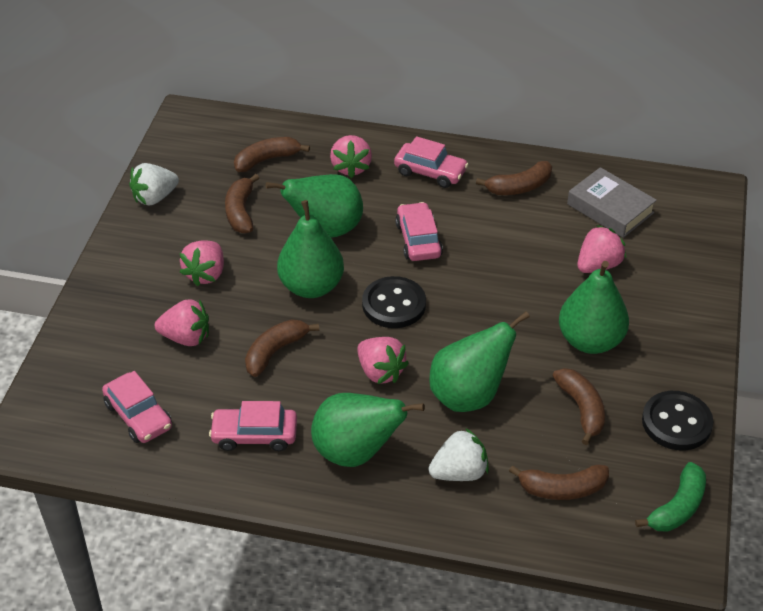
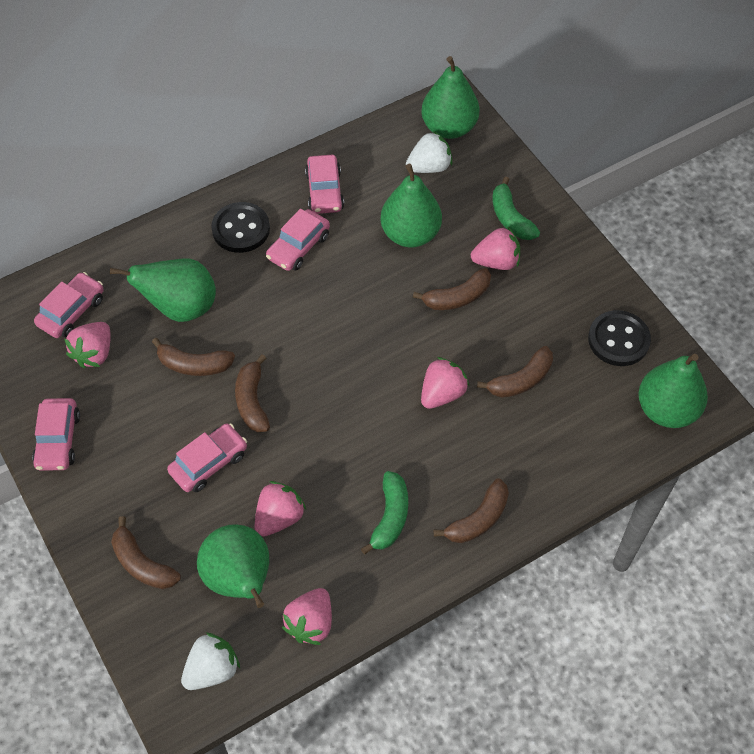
green banana: 1 -> 2
grey book: 1 -> 0
pink car: 4 -> 5

